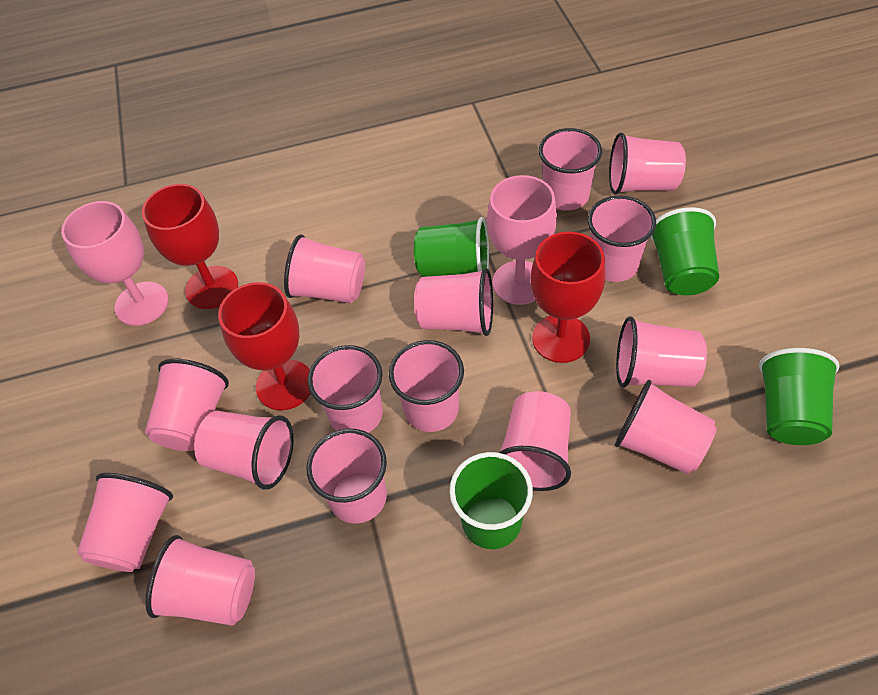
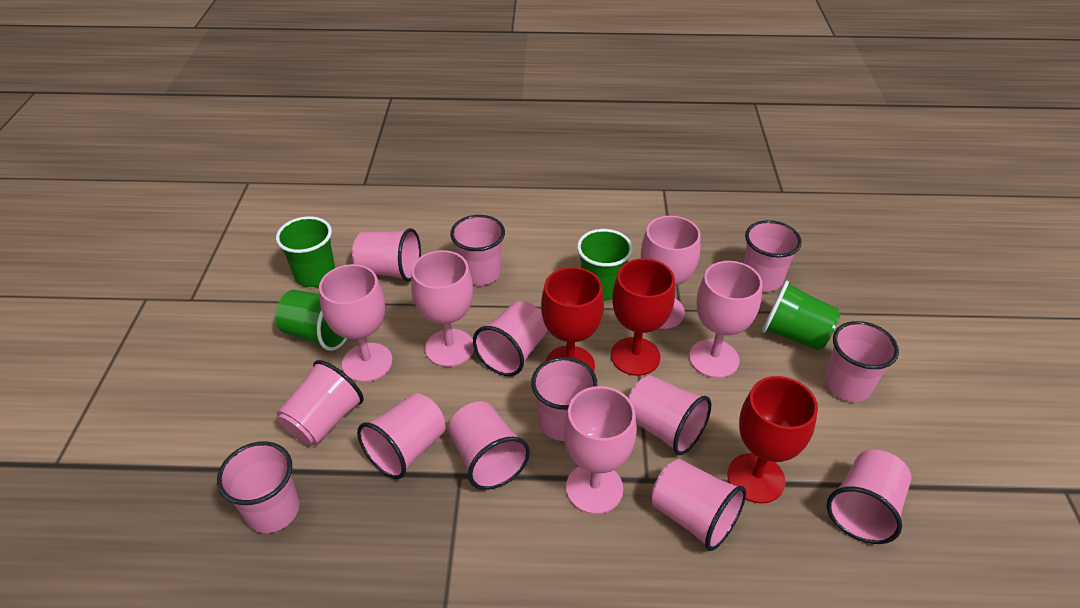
pink cup: 15 -> 13
pink goblet: 2 -> 5

